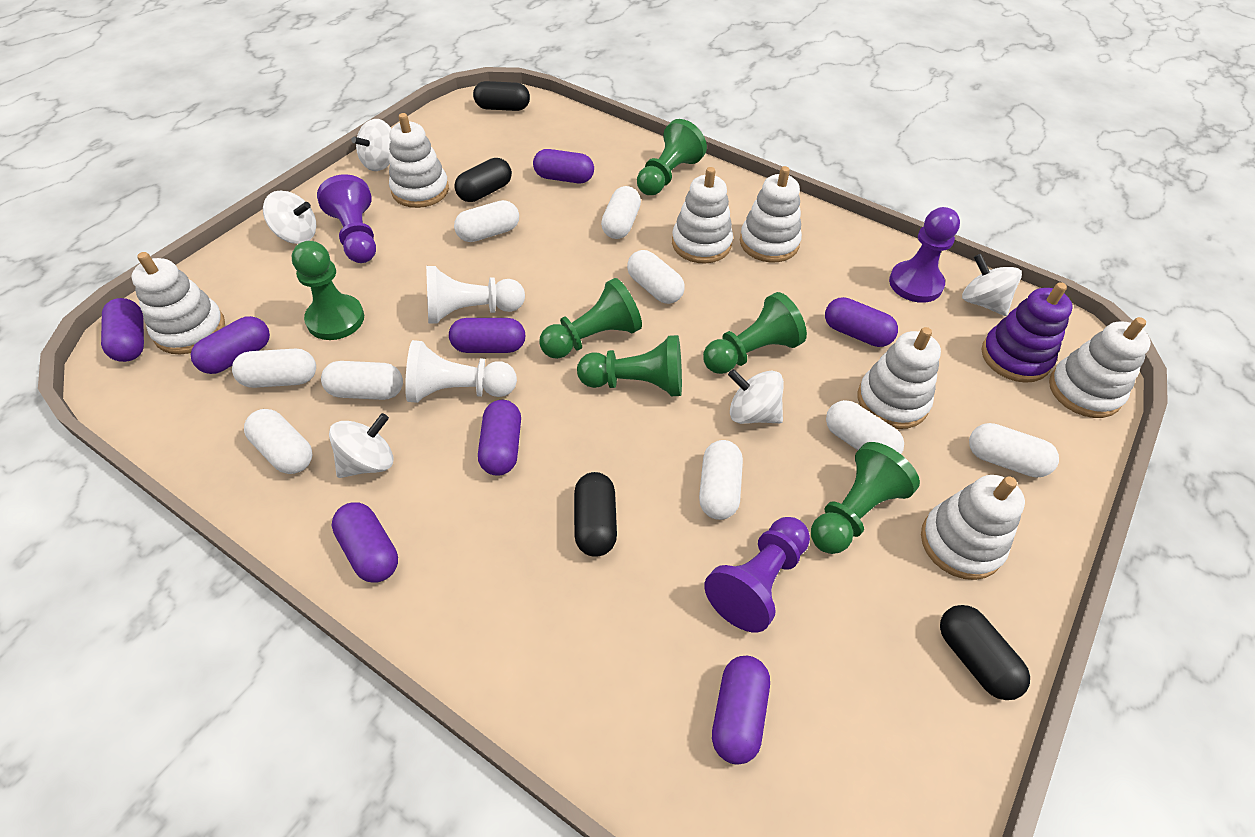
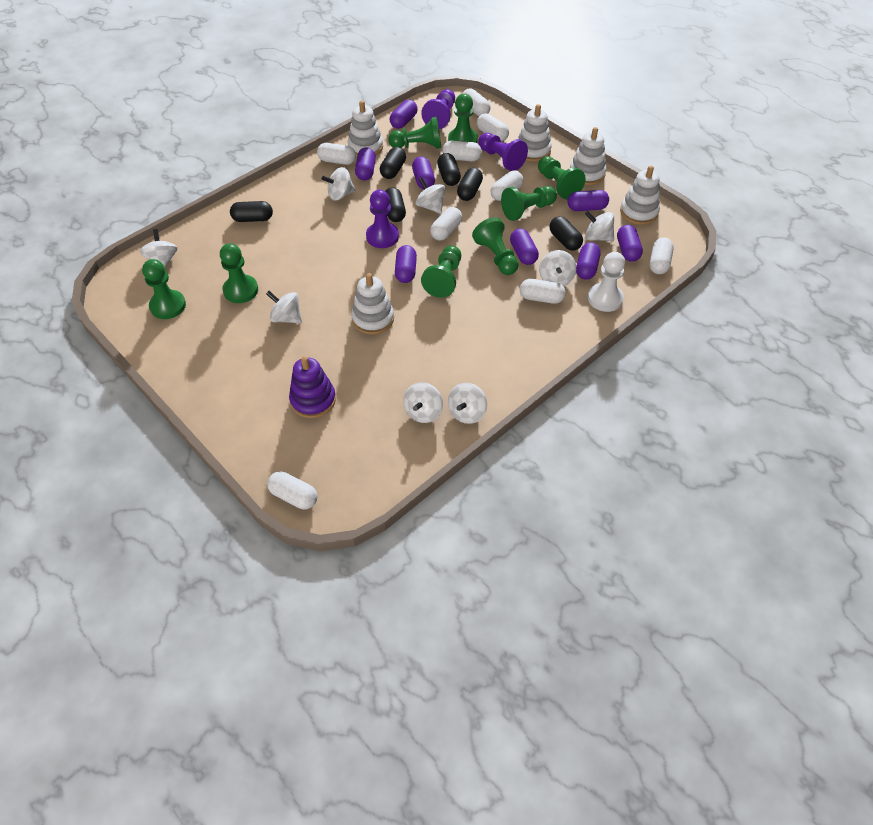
black capsule: 4 -> 6
green pawn: 6 -> 8
white pawn: 2 -> 1
white spinning top: 5 -> 8
white stacking toy: 7 -> 5

